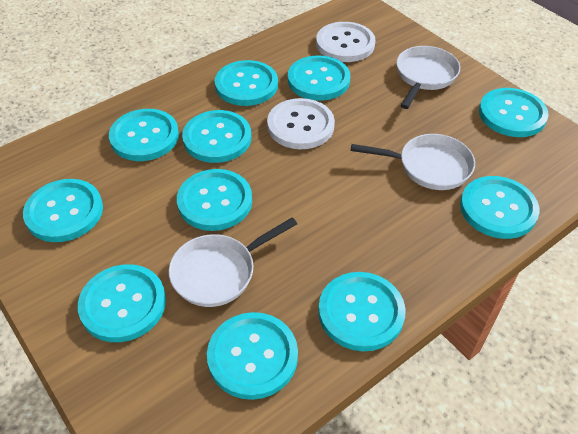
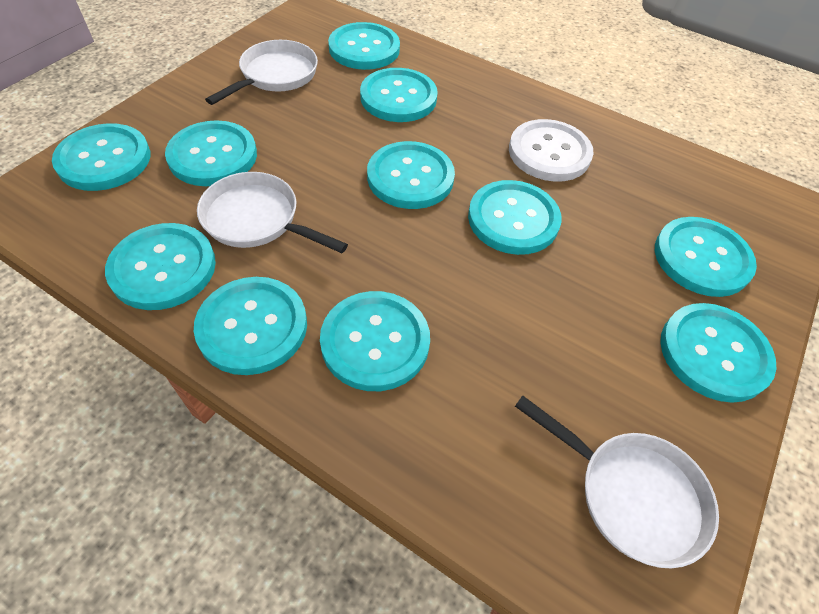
white button: 2 -> 1

